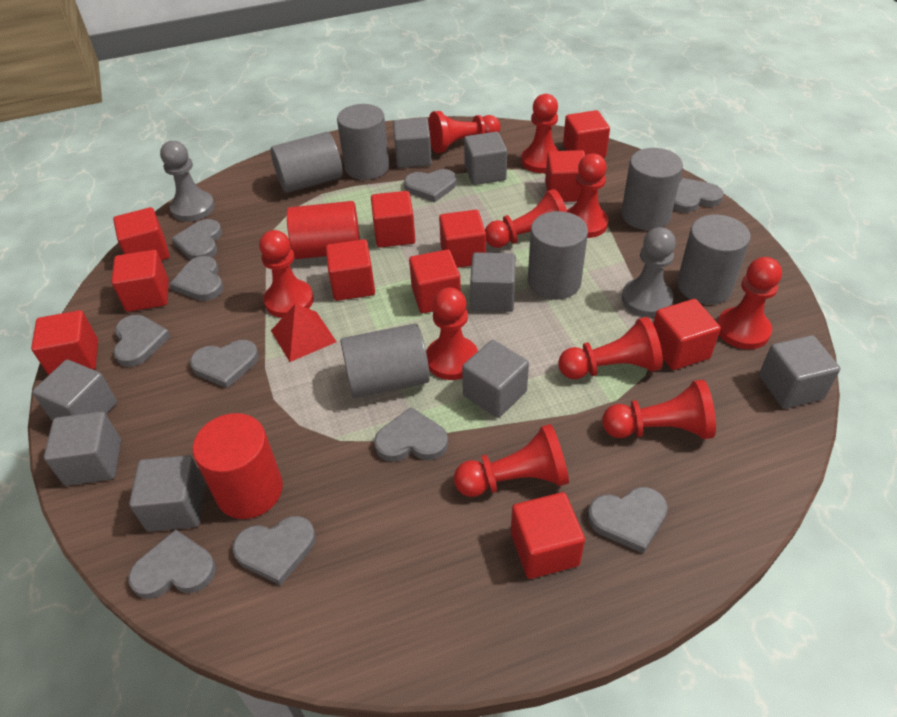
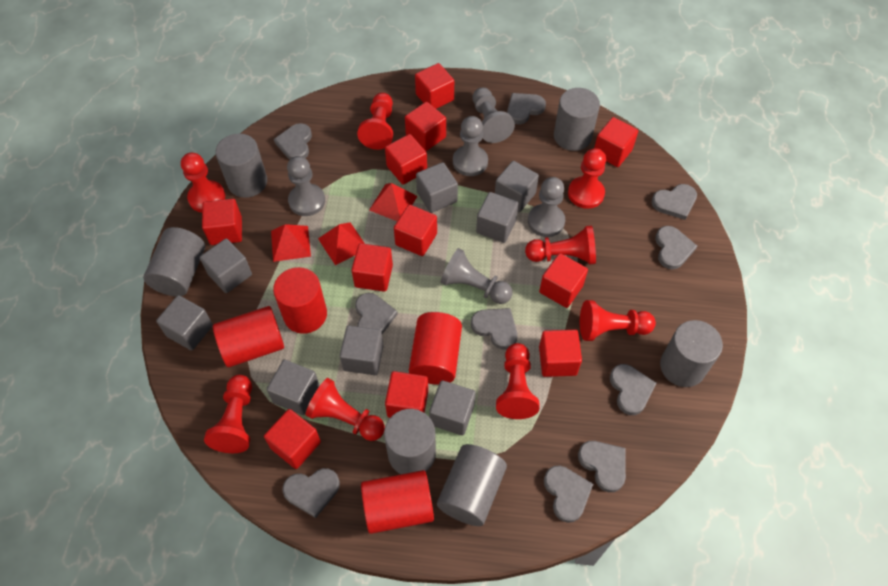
grey pawn: 2 -> 5
red cylinder: 2 -> 4
red pawn: 10 -> 8
red pyramid: 1 -> 3

